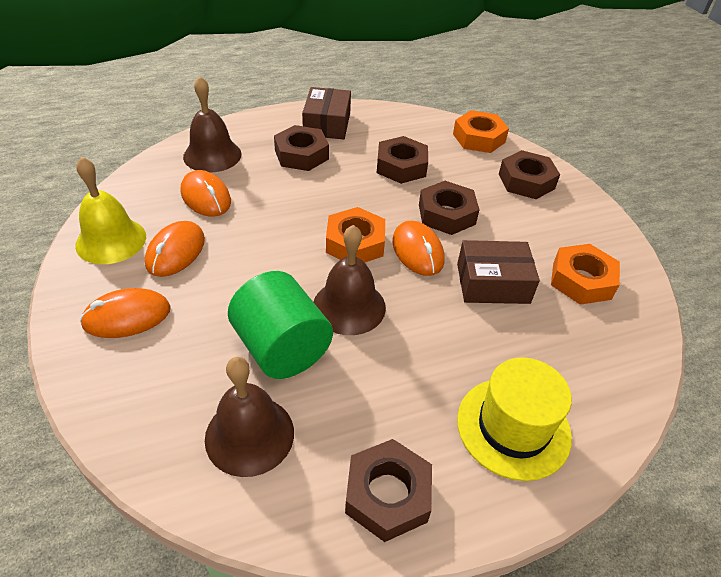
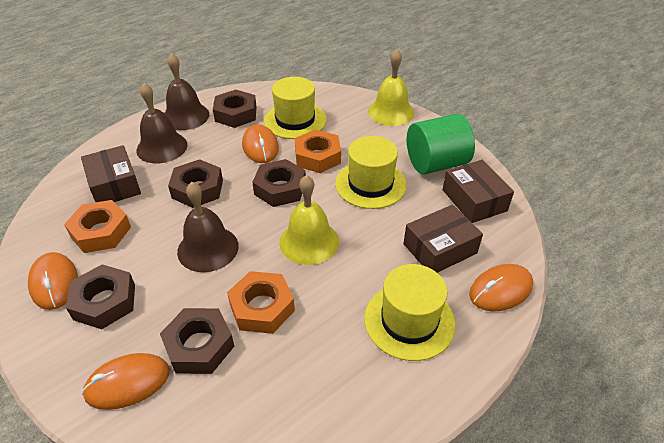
brown box: 2 -> 3
yellow bell: 1 -> 2
yellow hat: 1 -> 3

